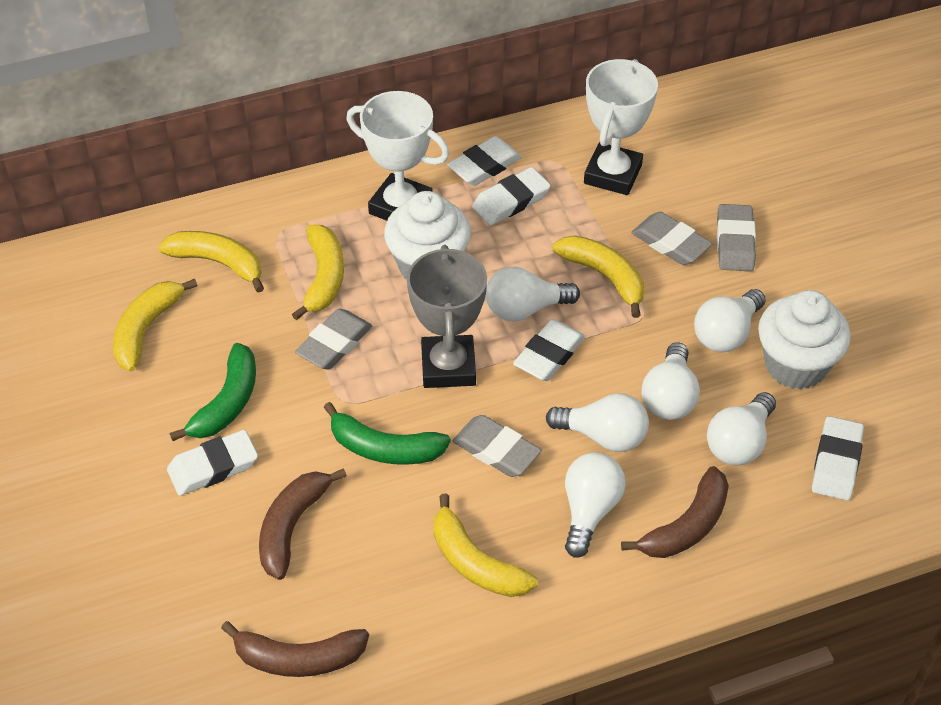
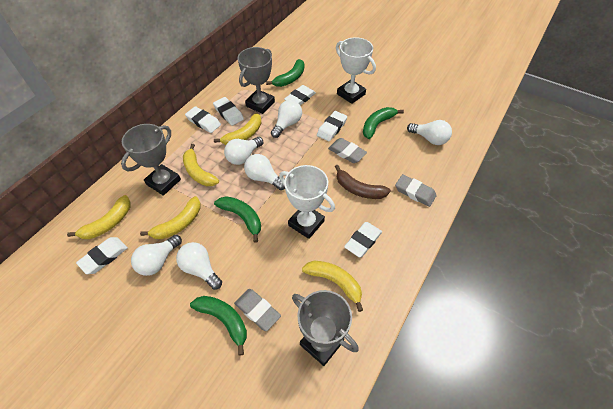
brown banana: 3 -> 1
green banana: 2 -> 4
grey eraser: 4 -> 3
grey trophy: 1 -> 3
white cupcake: 2 -> 0
white eraser: 5 -> 6

